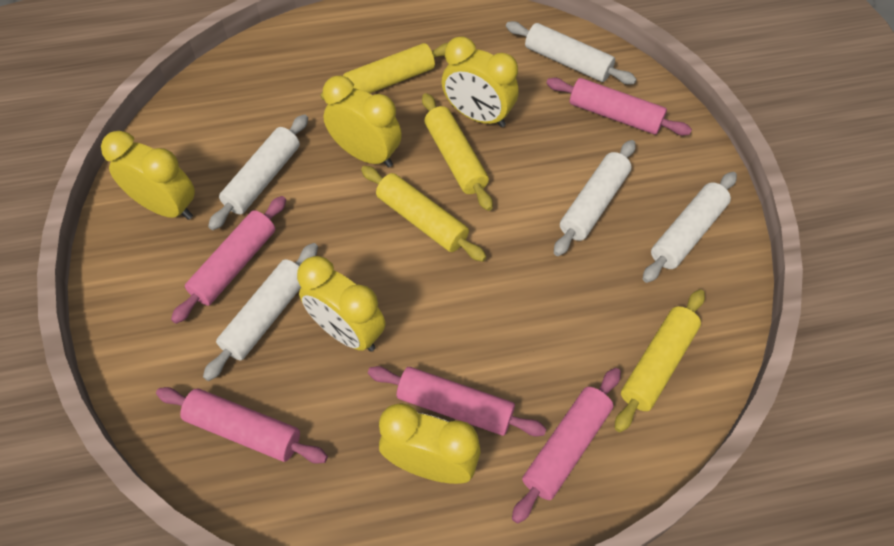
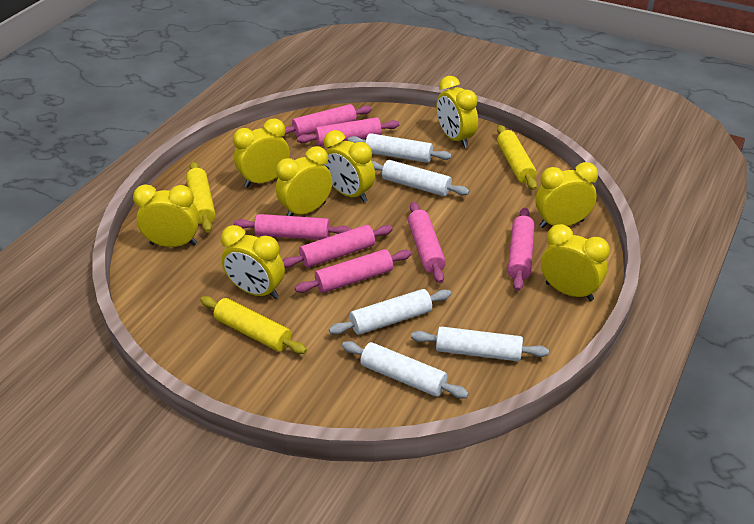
pink rolling pin: 5 -> 7
yellow clock: 5 -> 8
yellow rolling pin: 4 -> 3

